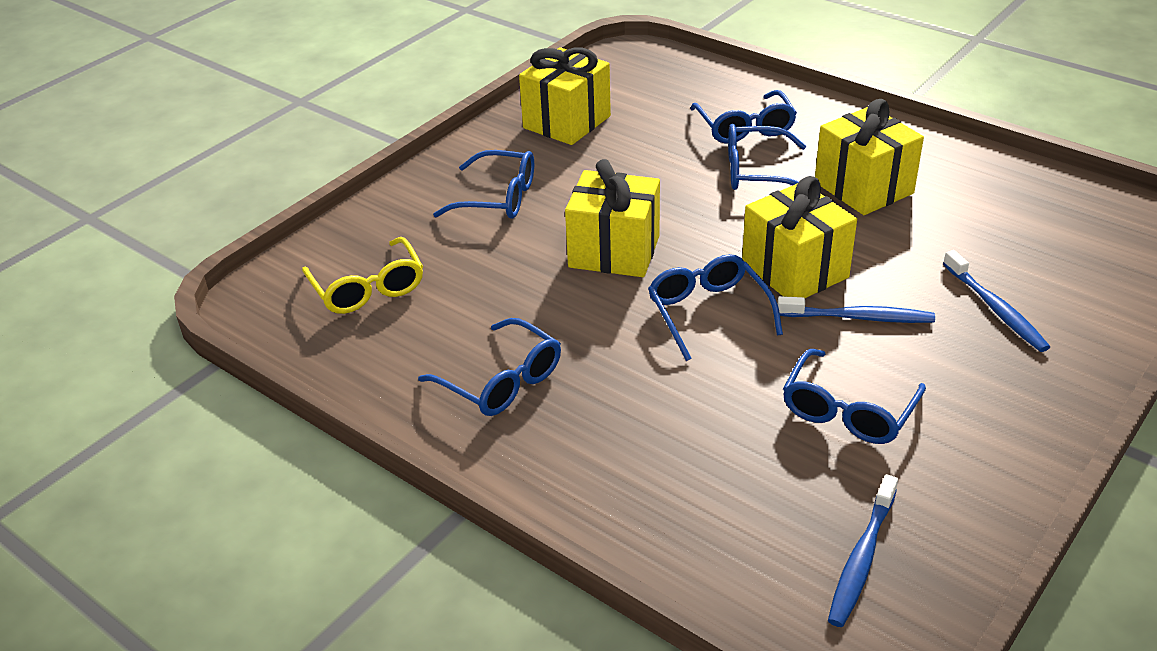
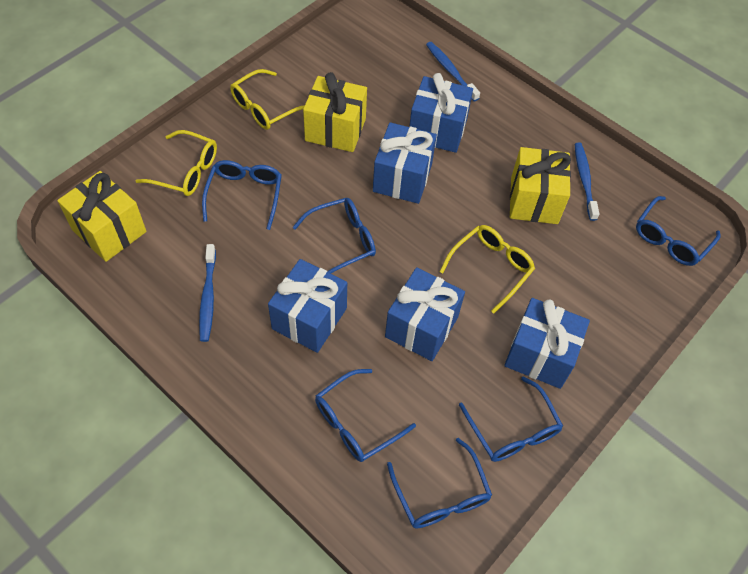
blue gift: 0 -> 5
yellow gift: 4 -> 3
yellow glasses: 1 -> 3

